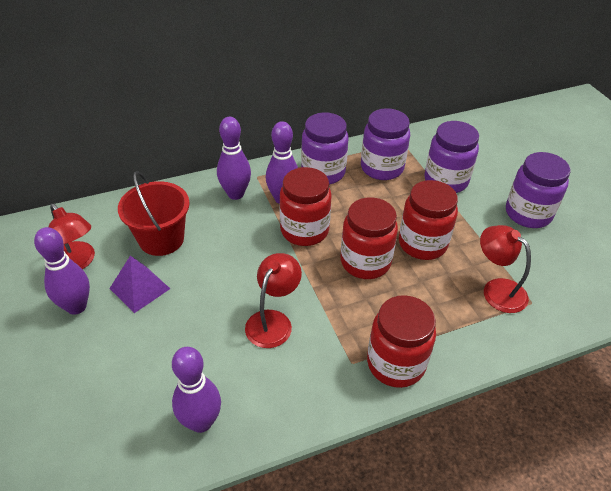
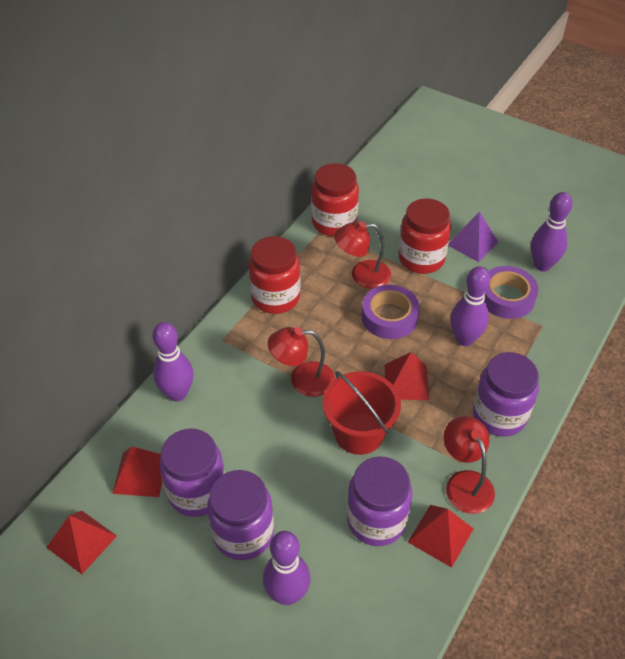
purple tape: 0 -> 2
red jar: 4 -> 3
red pyramid: 0 -> 4

